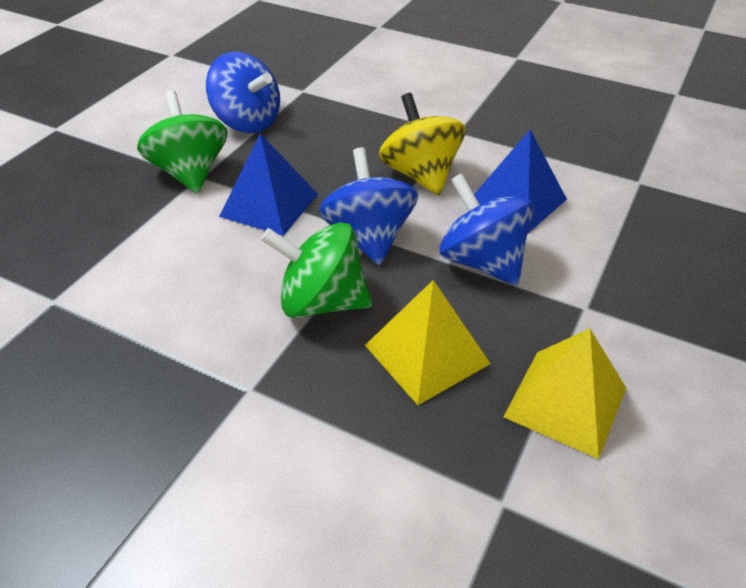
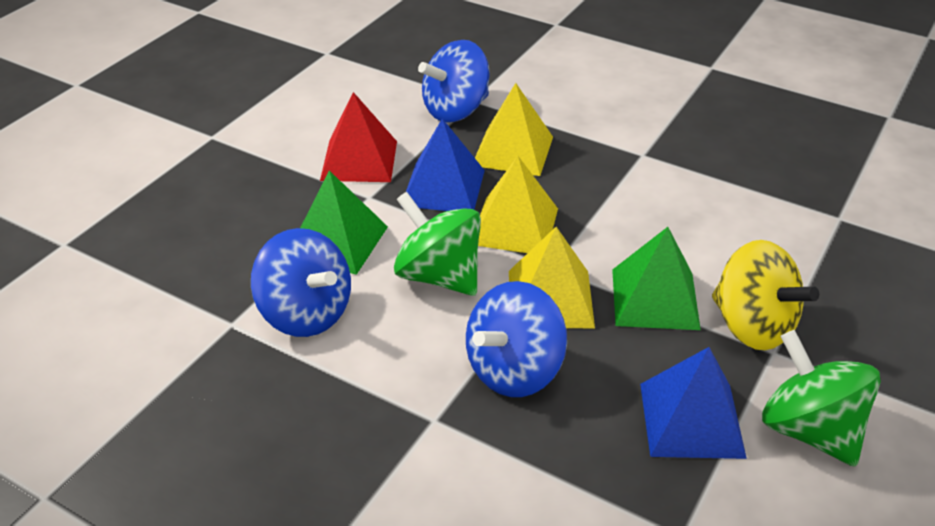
green pyramid: 0 -> 2
red pyramid: 0 -> 1
yellow pyramid: 2 -> 3

